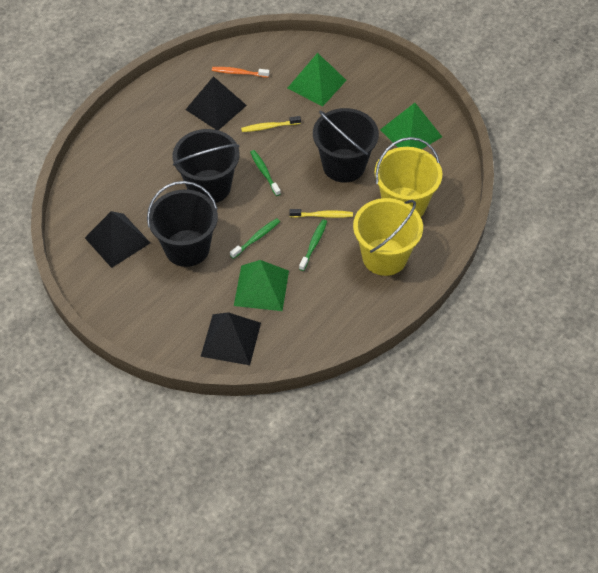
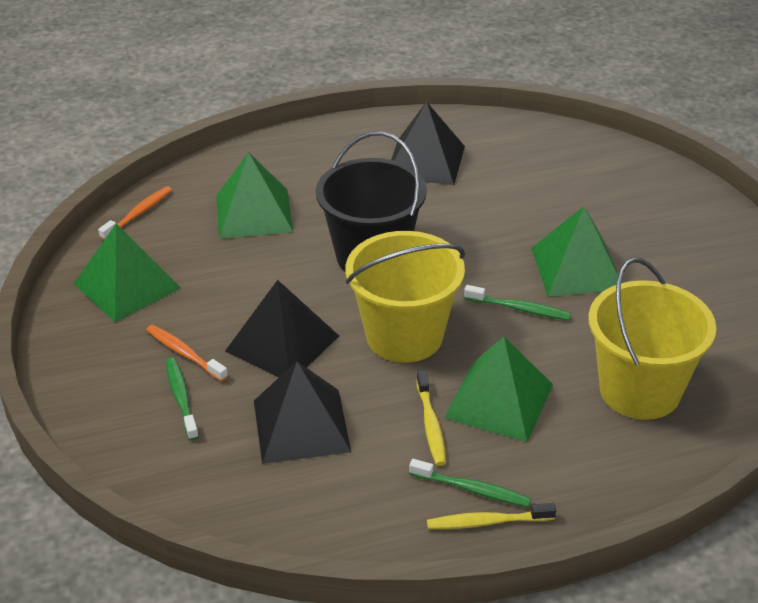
black bucket: 3 -> 1
green pyramid: 3 -> 4
orange toothbrush: 1 -> 2

